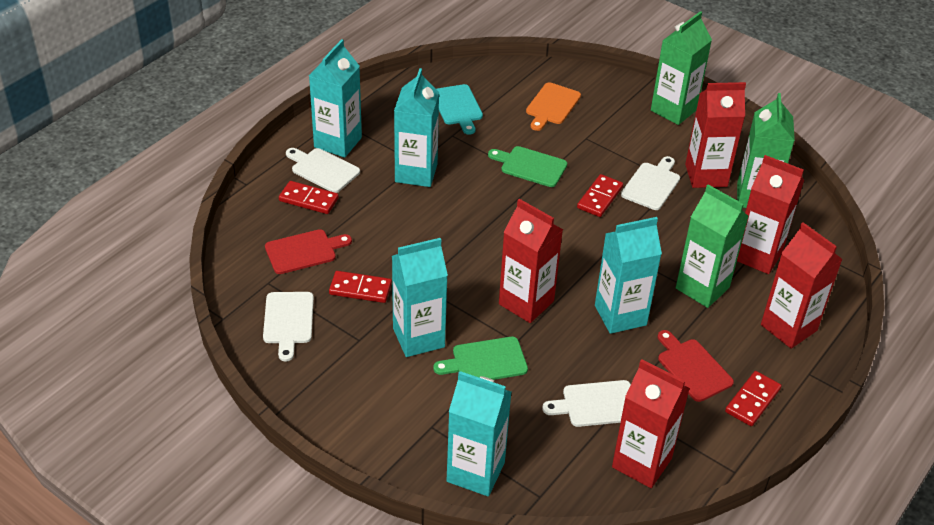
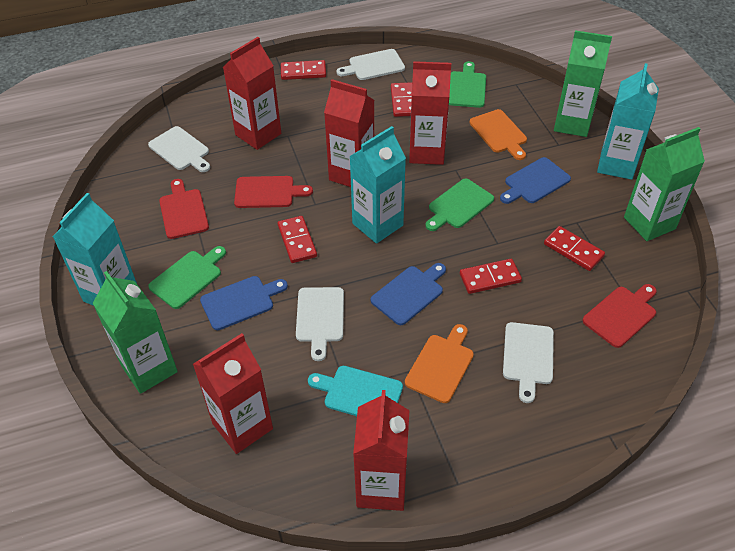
blue cutting board: 0 -> 3
green cutting board: 2 -> 3
orange cutting board: 1 -> 2
red cutting board: 2 -> 3
red domino: 4 -> 5
turquoise carton: 5 -> 3

